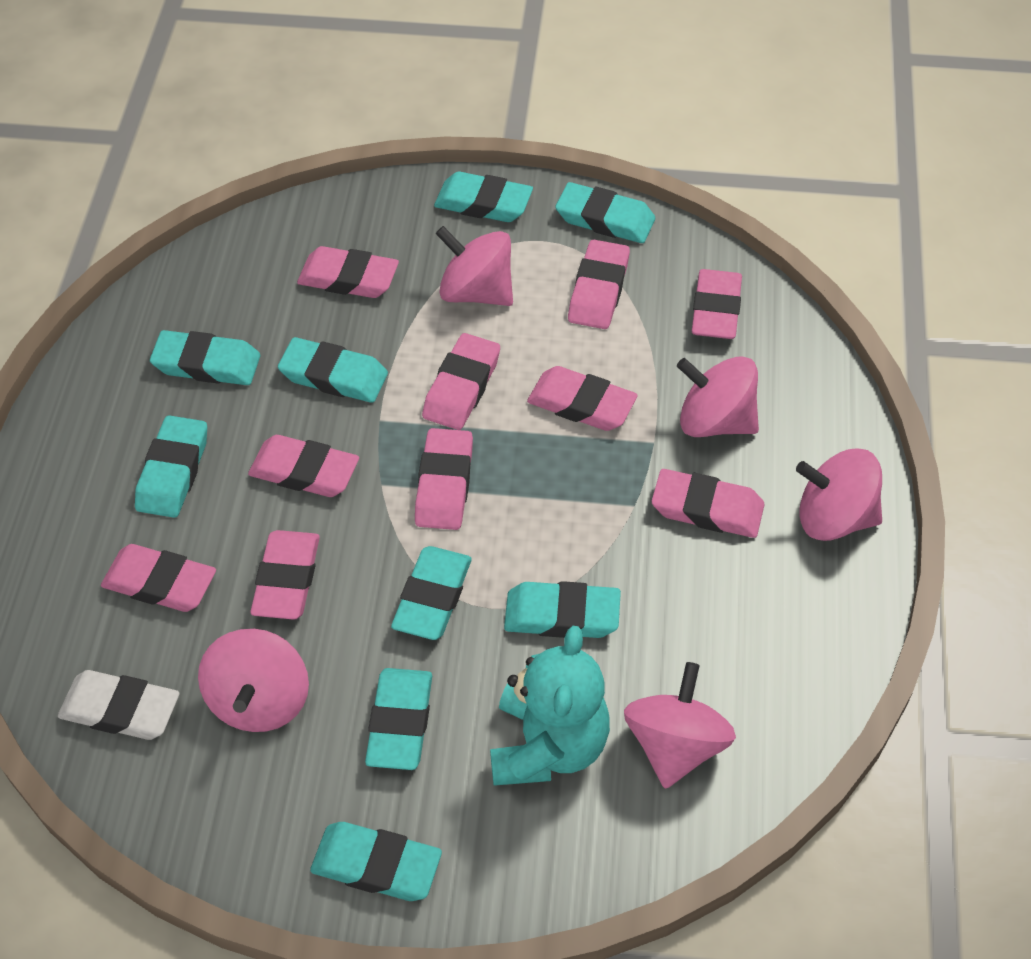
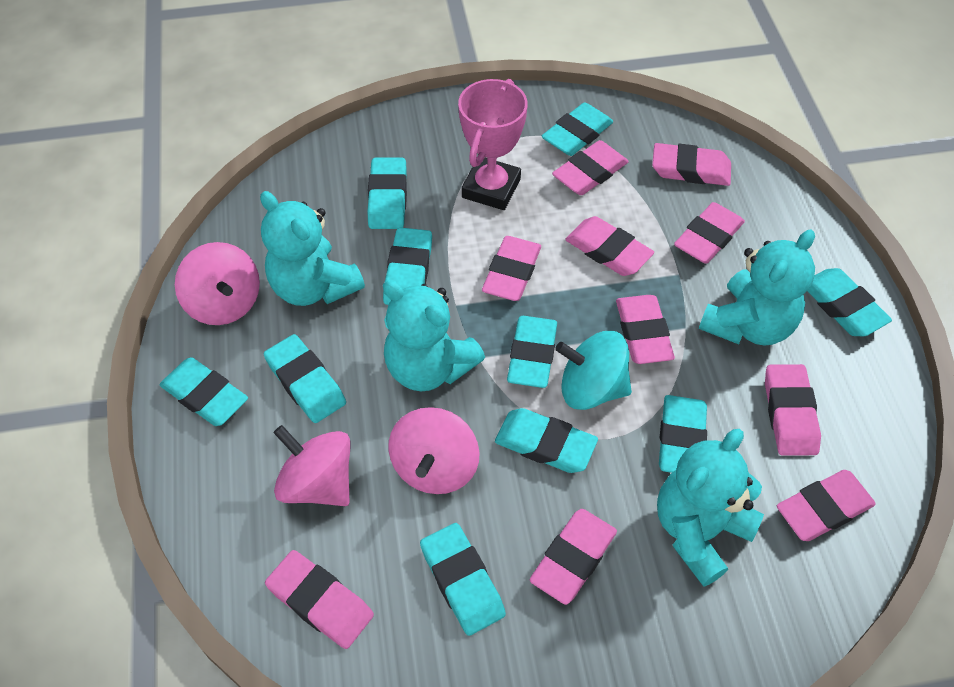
pink spinning top: 5 -> 3
pink trophy: 0 -> 1
turquoise eraser: 9 -> 10
turquoise spinning top: 0 -> 1
turquoise teddy bear: 1 -> 4
white eraser: 1 -> 0

